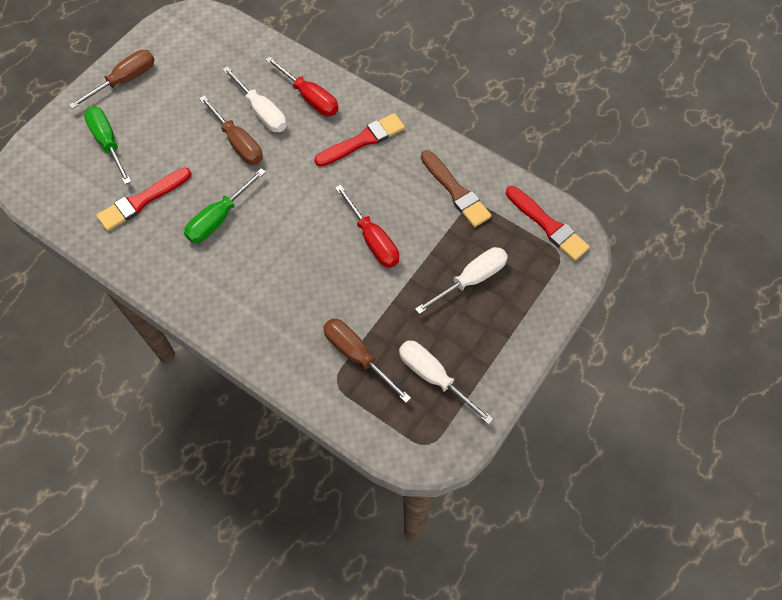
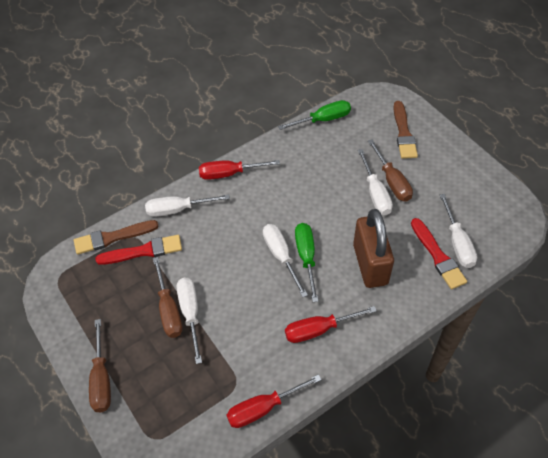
brown brush: 1 -> 2
brown padlock: 0 -> 1
red brush: 3 -> 2
red screwdriver: 2 -> 3
white screwdriver: 3 -> 5

